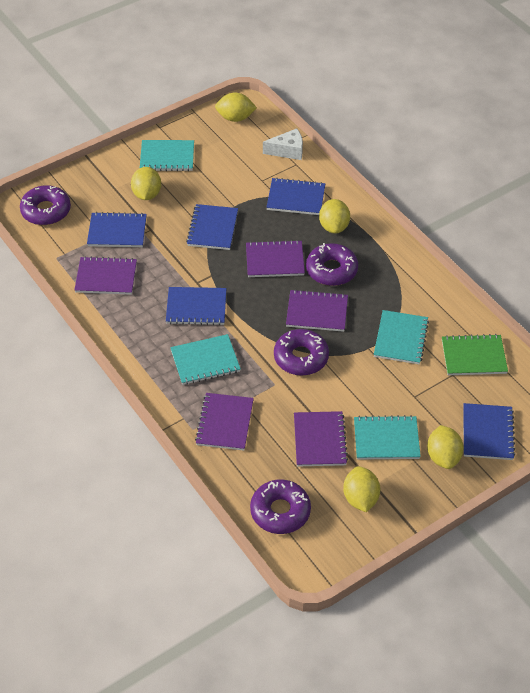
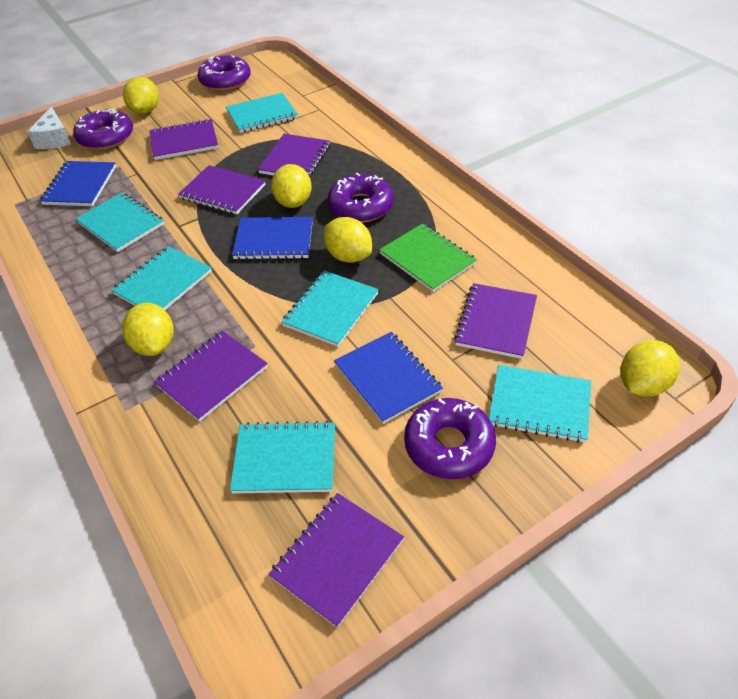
blue notebook: 5 -> 3
purple notebook: 5 -> 6
turquoise notebook: 4 -> 6

